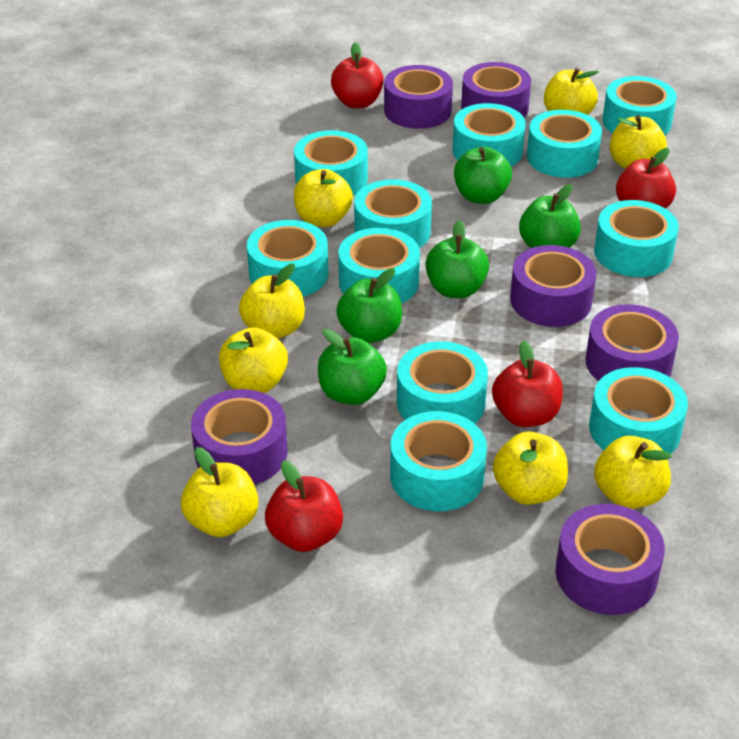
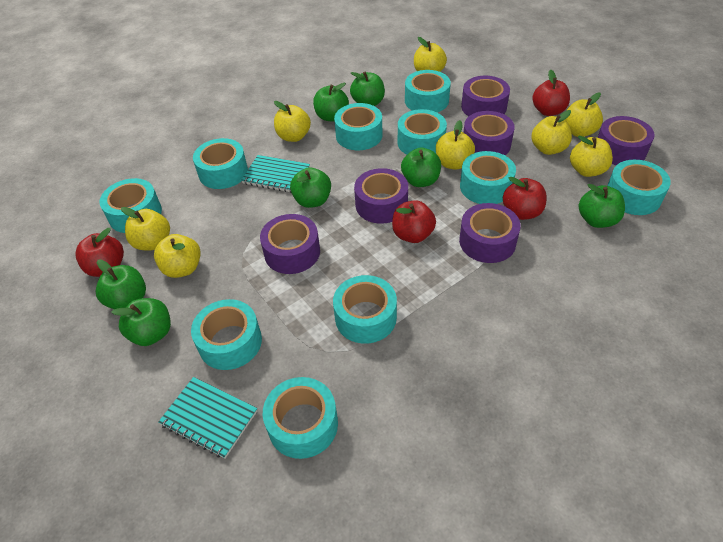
green apple: 5 -> 7
turquoise notebook: 0 -> 2
turquoise tape: 11 -> 10

